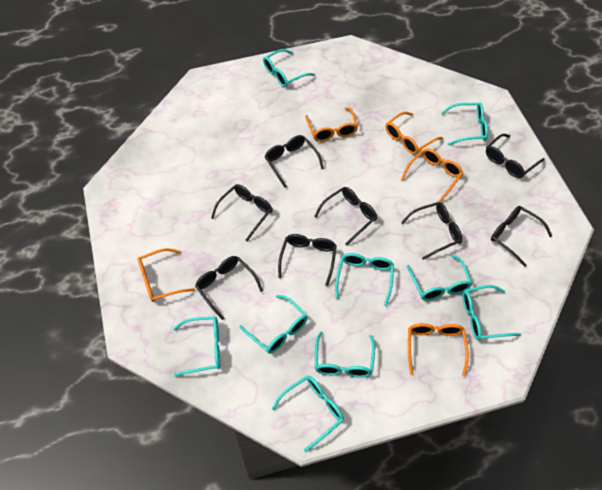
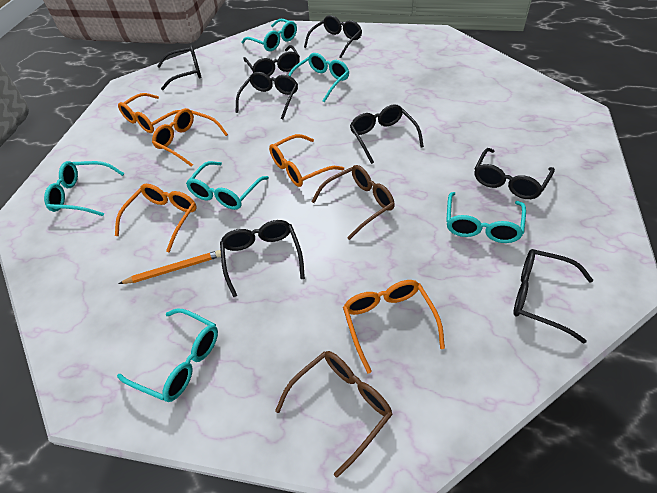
brown glasses: 0 -> 2
orange pencil: 0 -> 1
turquoise glasses: 9 -> 6

